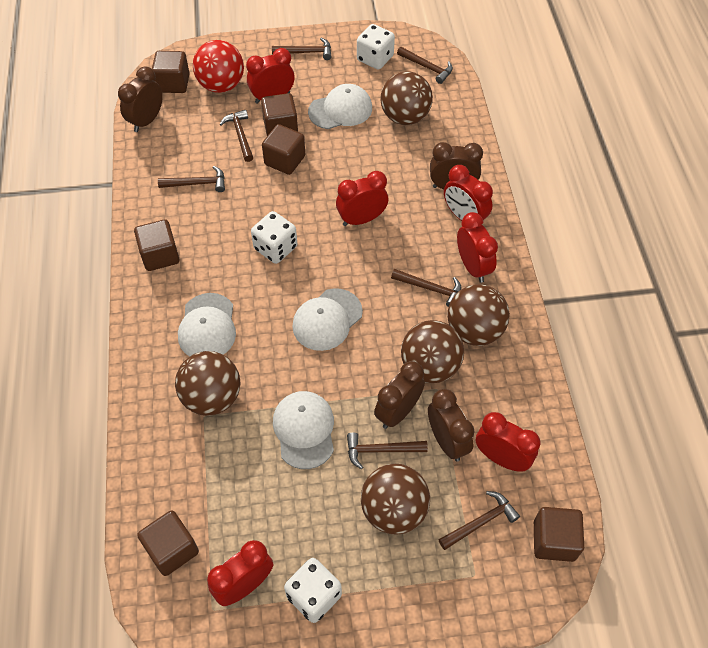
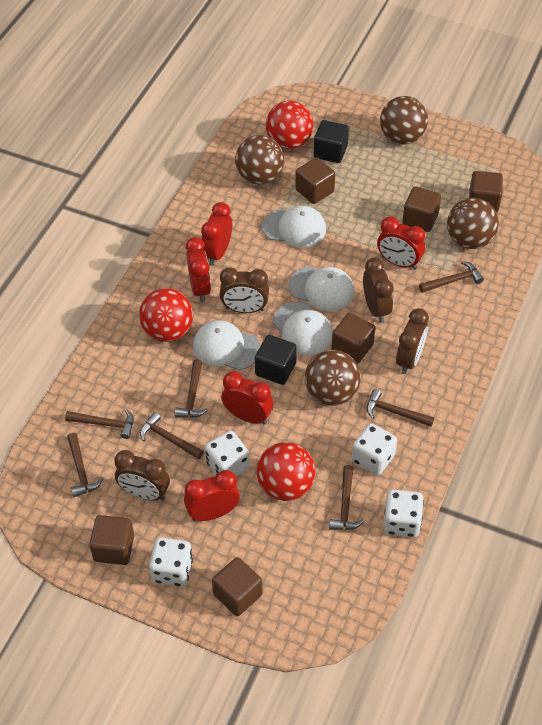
black cube: 0 -> 2
brown ball: 5 -> 4
red ball: 1 -> 3
red clock: 6 -> 5
white dice: 3 -> 4

